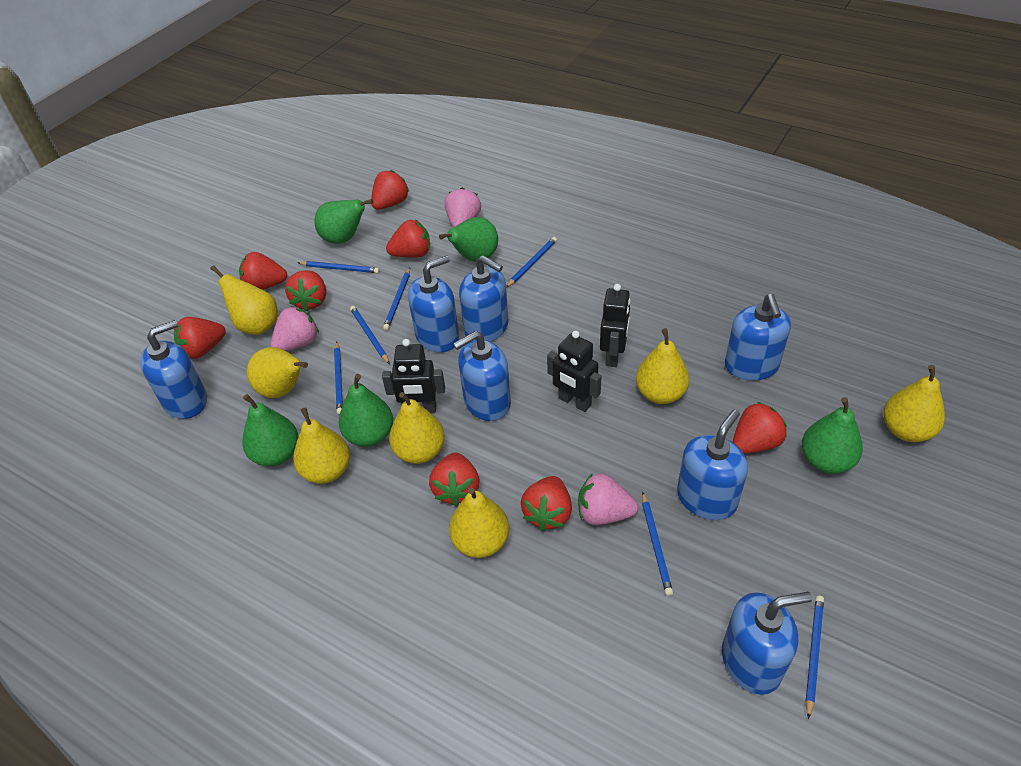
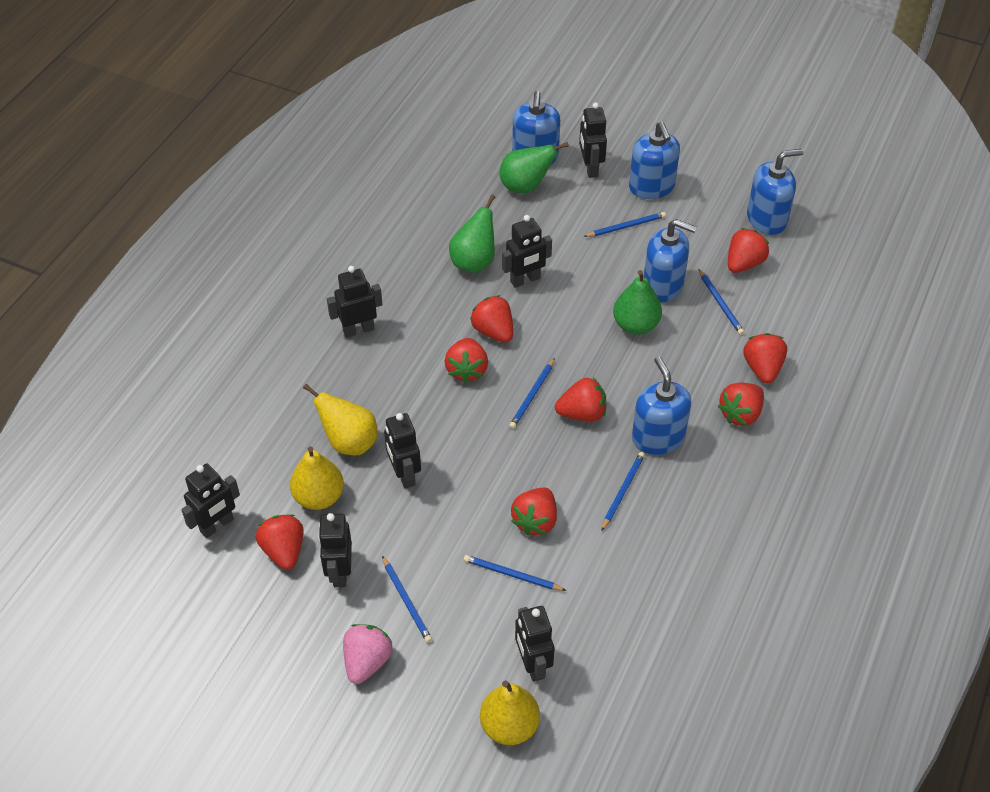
black robot: 3 -> 7
blue pencil: 7 -> 6
blue soap dispenser: 7 -> 5
green pear: 5 -> 3
pink strawberry: 3 -> 1
yellow pear: 7 -> 3

